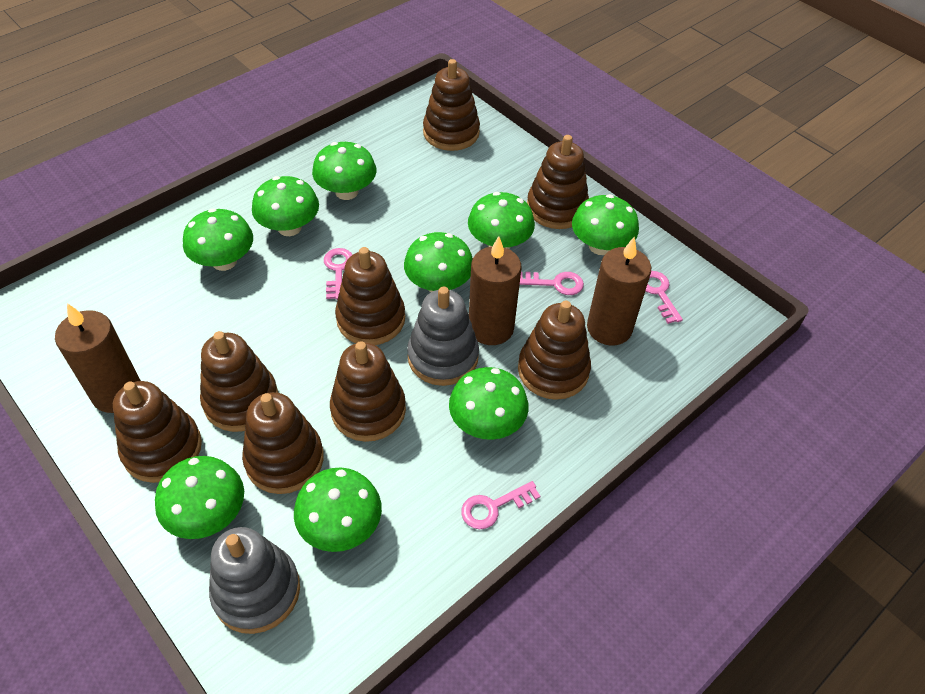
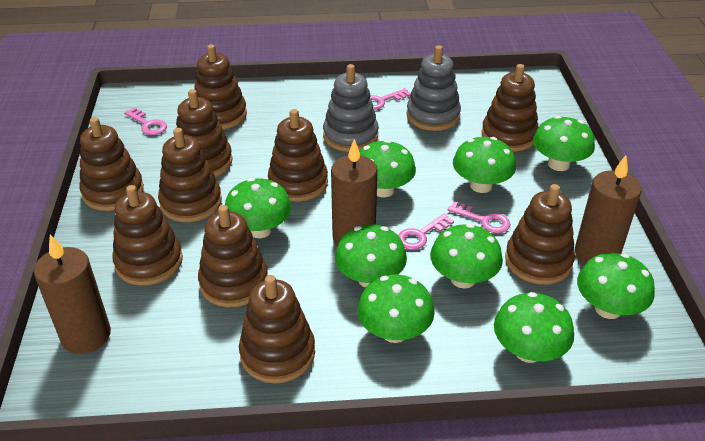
brown stacking toy: 8 -> 10

